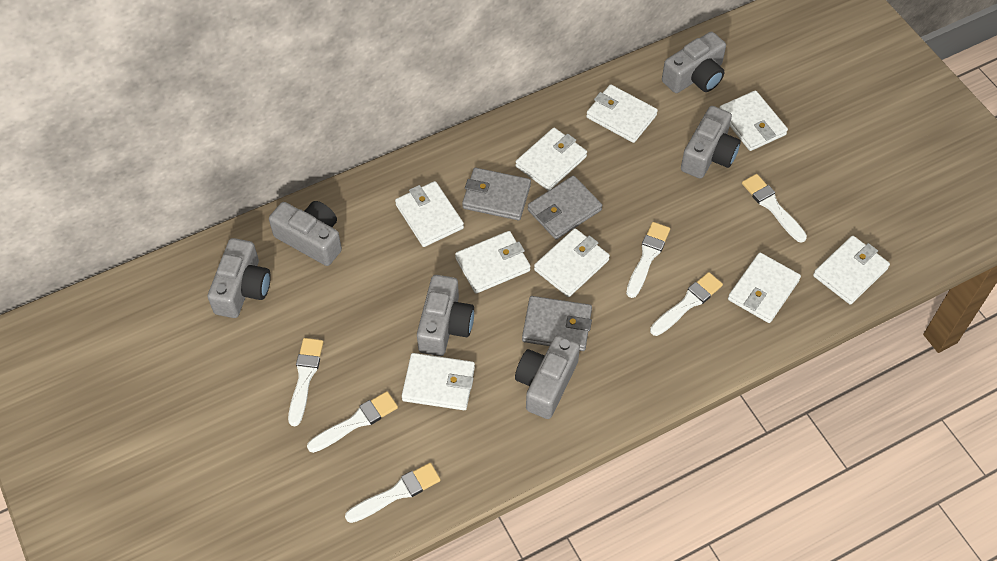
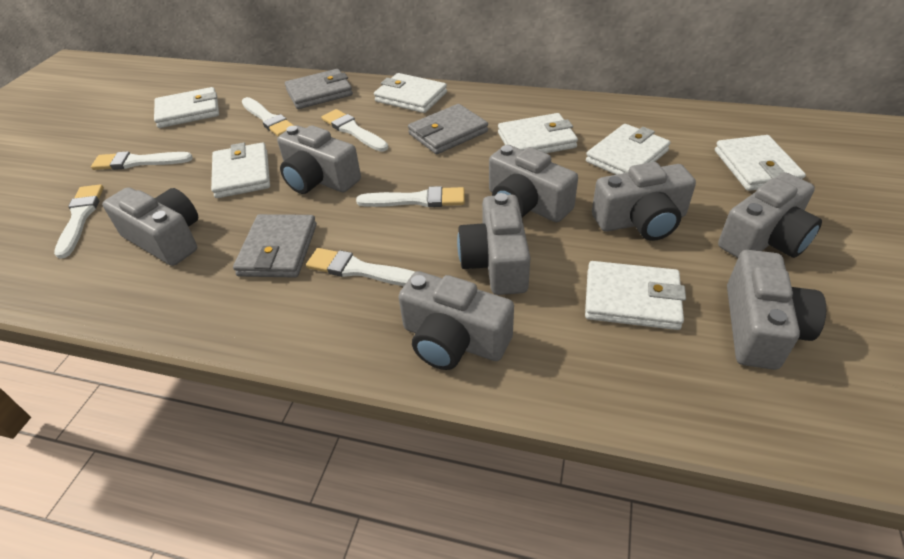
grey camera: 6 -> 8
white wallet: 9 -> 7

